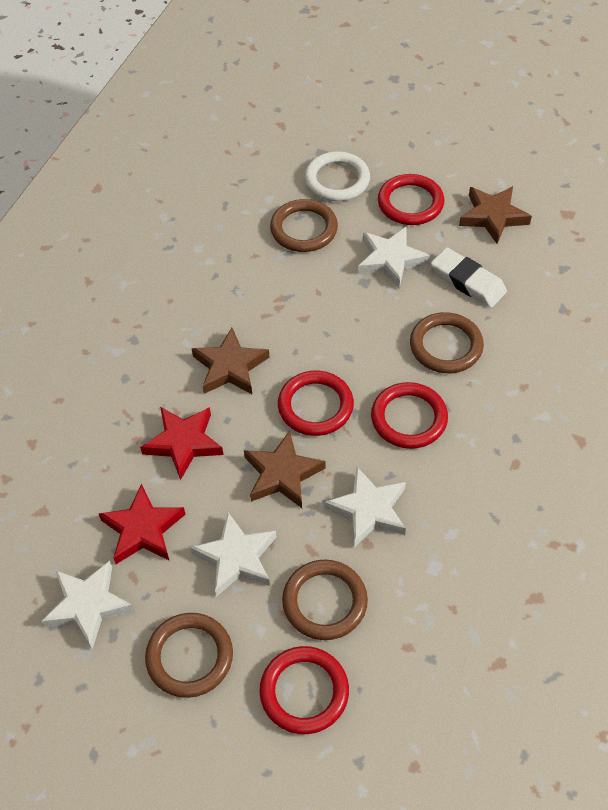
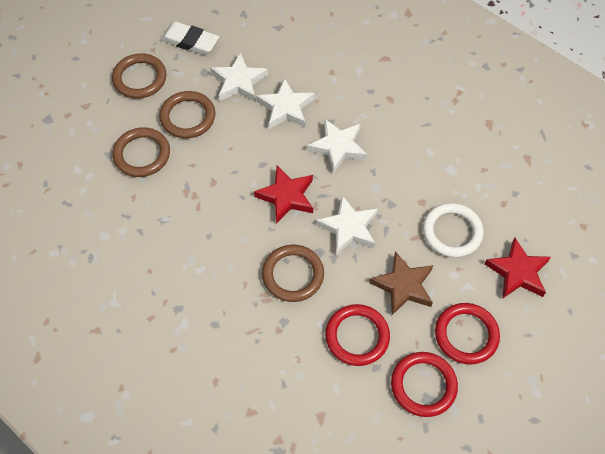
brown star: 3 -> 1
red ring: 4 -> 3

